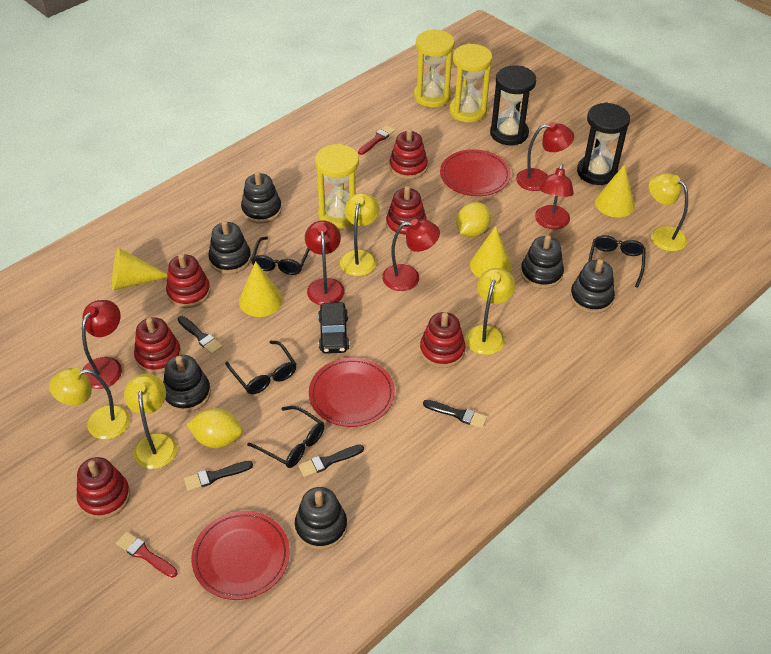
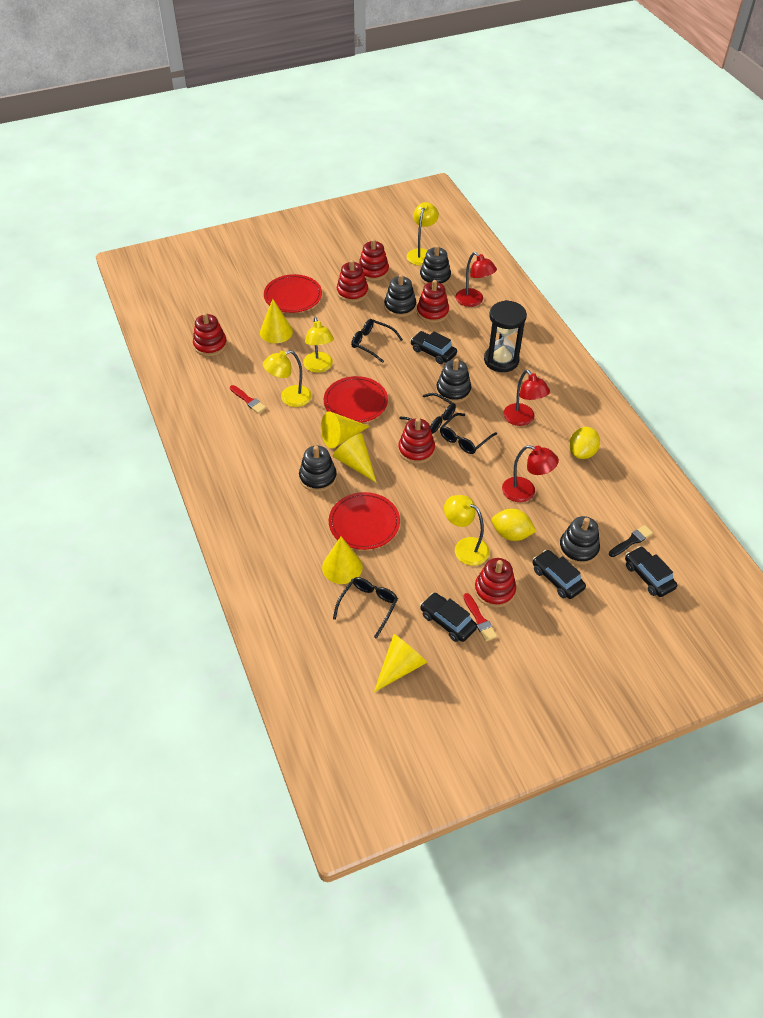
black brush: 4 -> 1
black car: 1 -> 4
black hourglass: 2 -> 1
black stacking toy: 6 -> 5
red lamp: 5 -> 3
yellow cone: 4 -> 5
yellow hourglass: 3 -> 0
yellow lamp: 5 -> 4

